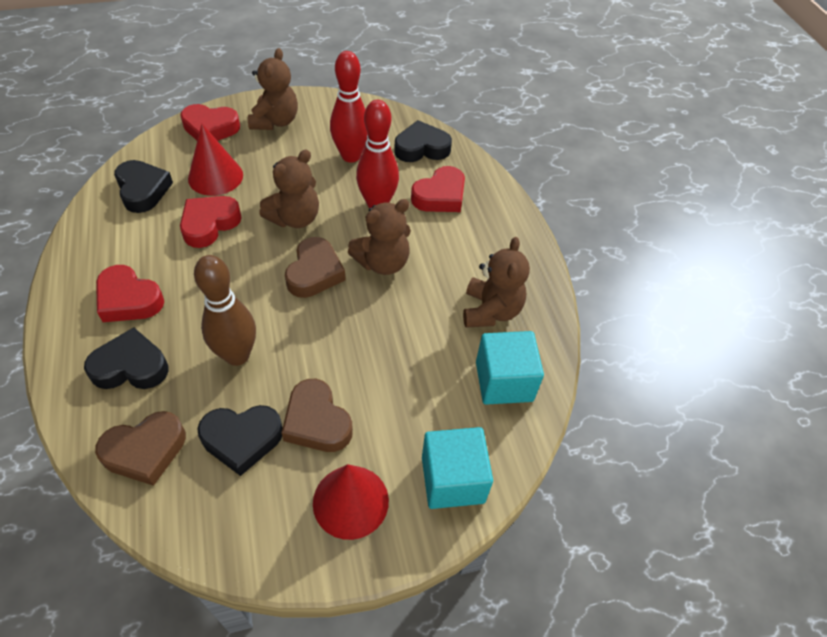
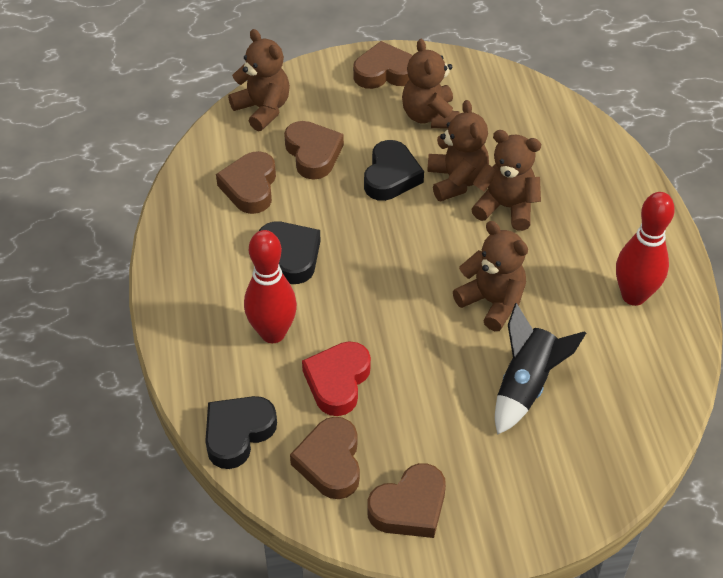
black heart: 4 -> 3
black rocket: 0 -> 1
brown bowling pin: 1 -> 0
brown heart: 3 -> 5
brown teddy bear: 4 -> 5
red cone: 2 -> 0
red heart: 4 -> 1
turquoise cube: 2 -> 0

